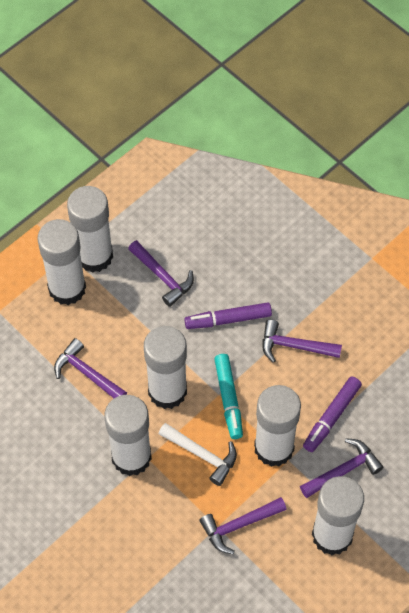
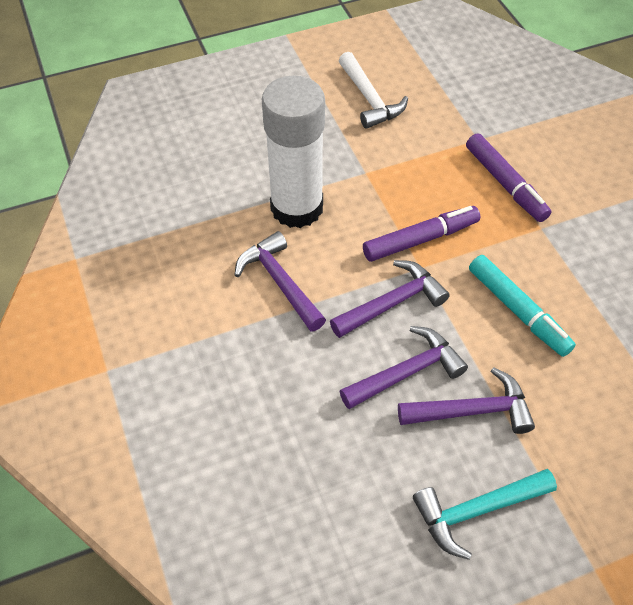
purple hammer: 5 -> 4
turquoise hammer: 0 -> 1
white glue stick: 6 -> 1

